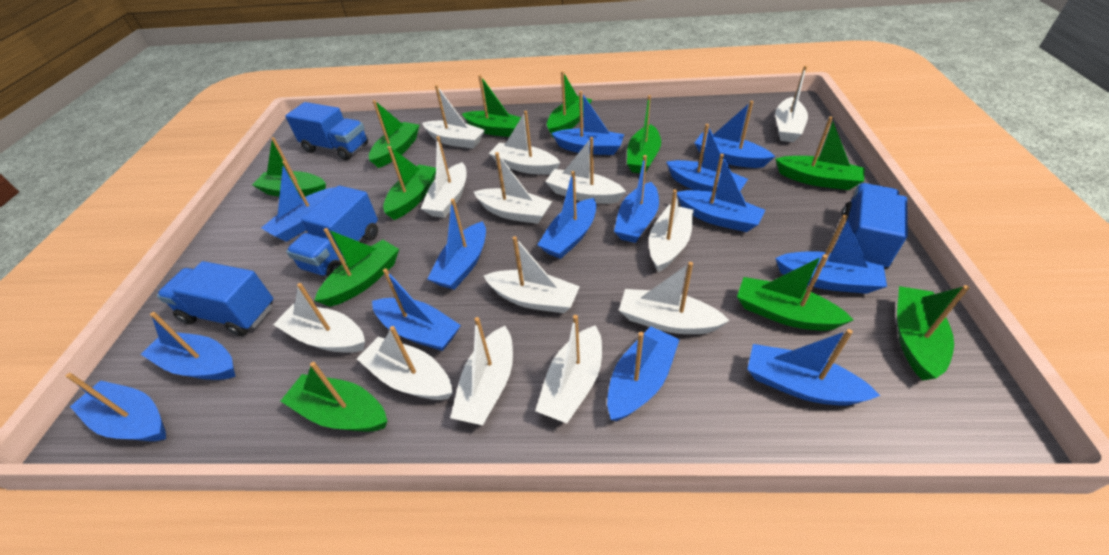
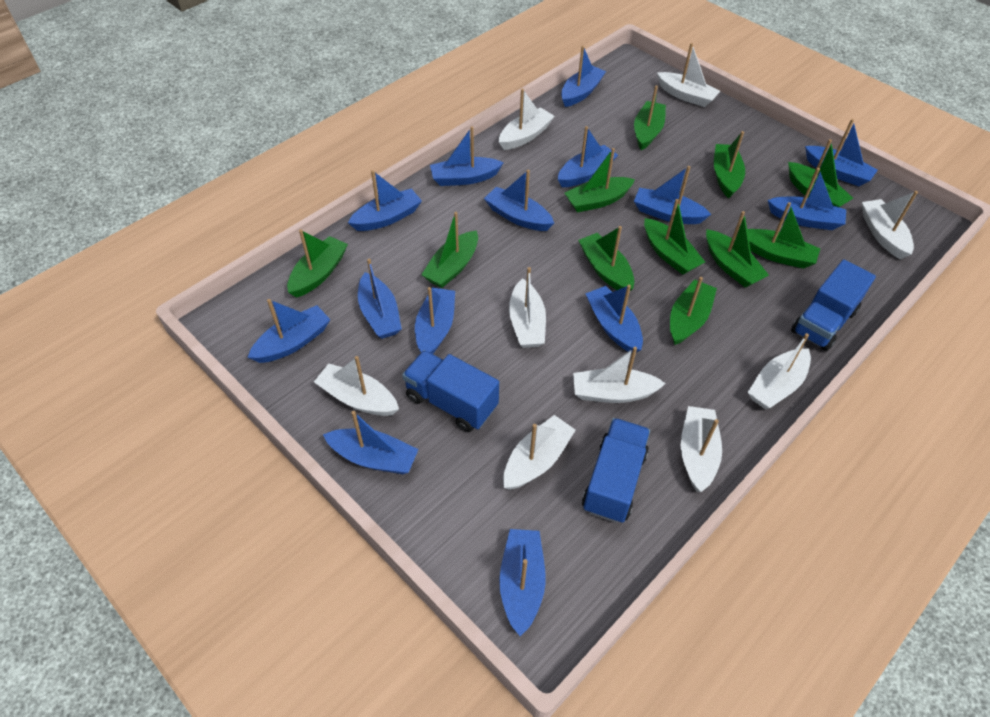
blue truck: 4 -> 3
white boat: 13 -> 9

